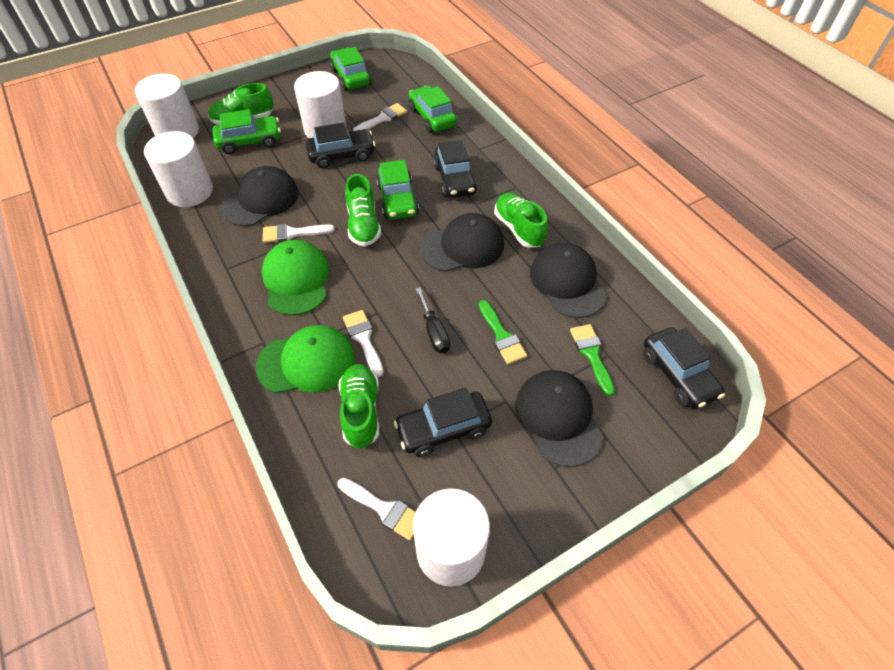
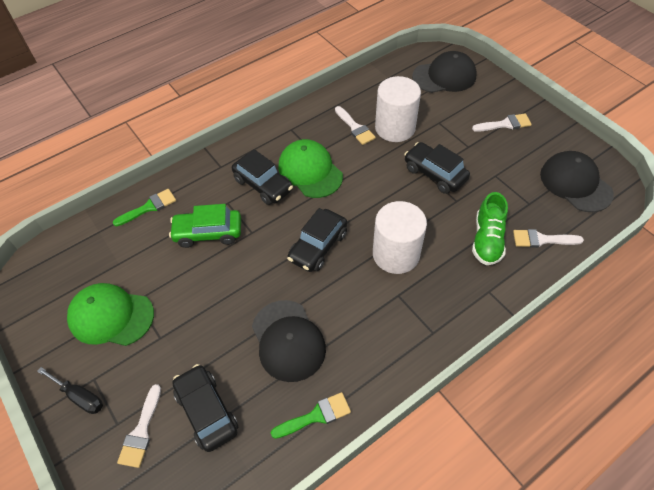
black cap: 4 -> 3
green car: 4 -> 1
green shoe: 4 -> 1
white cylinder: 4 -> 2

